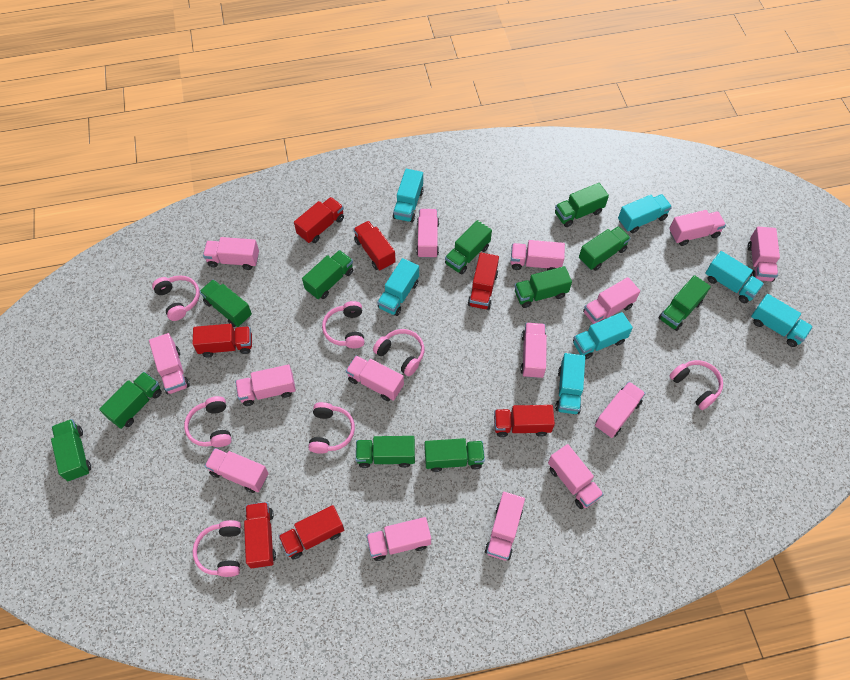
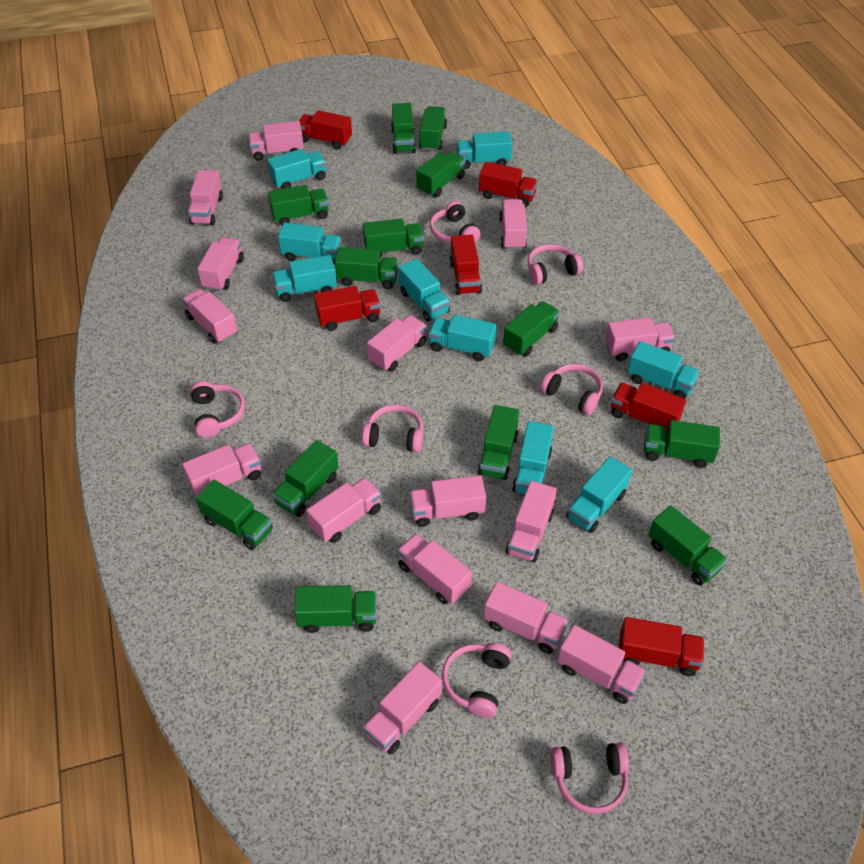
green truck: 11 -> 13
red truck: 7 -> 6
turquoise truck: 7 -> 9

